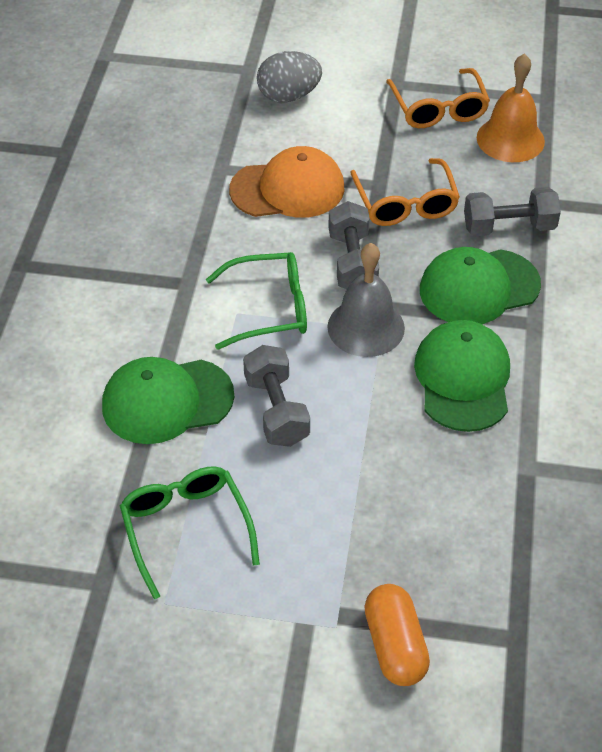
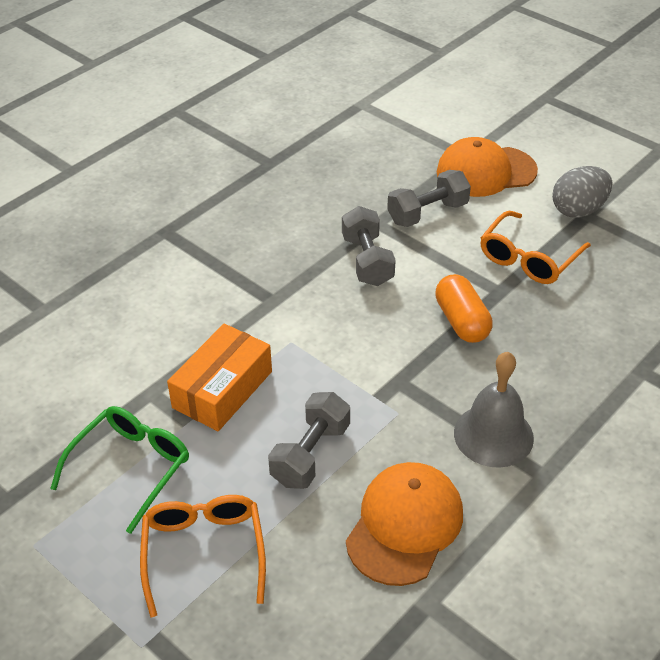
green cap: 3 -> 0
green glasses: 2 -> 1
orange bell: 1 -> 0
orange box: 0 -> 1
orange cap: 1 -> 2

